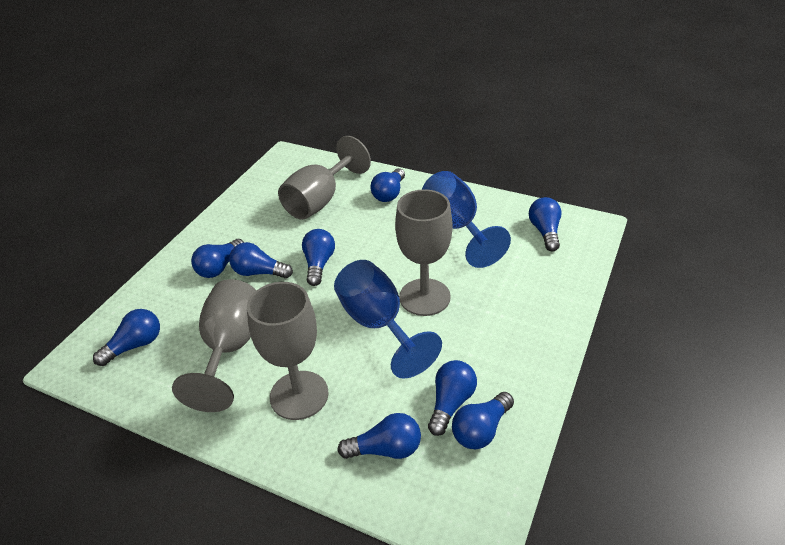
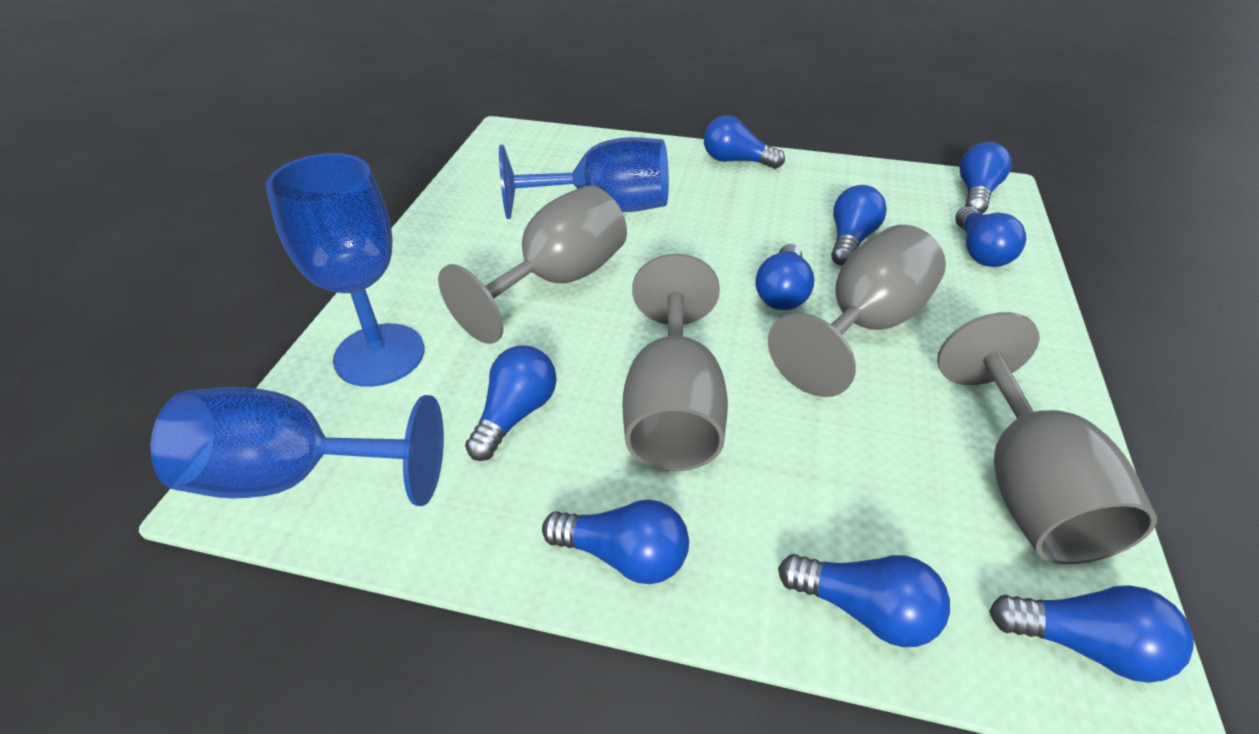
blue goblet: 2 -> 3

